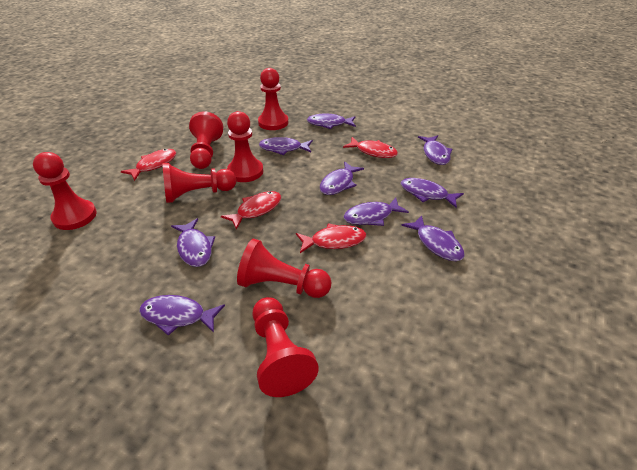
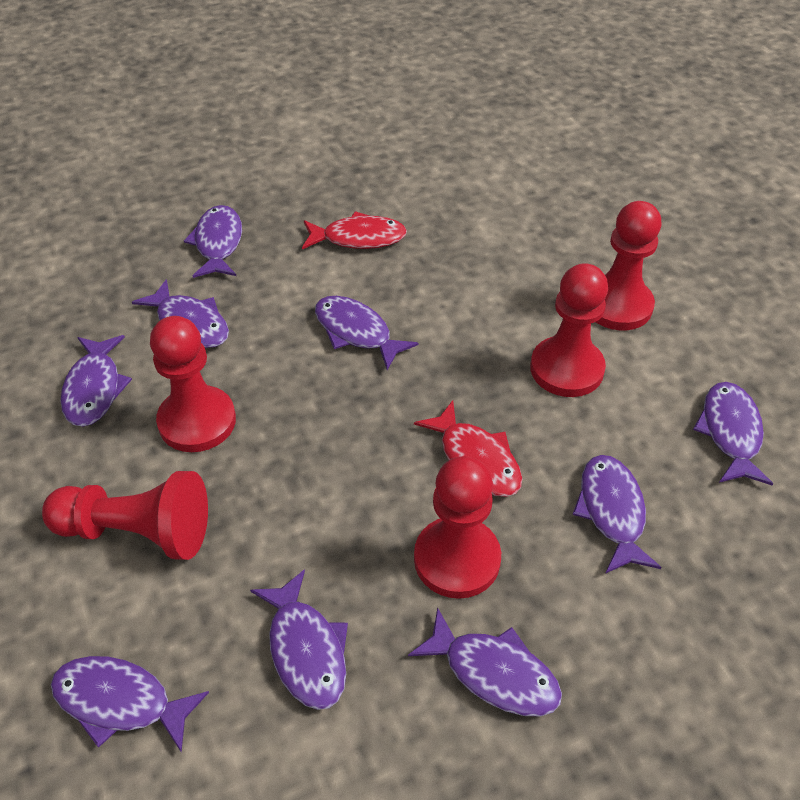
red fish: 4 -> 2
red pawn: 7 -> 5

